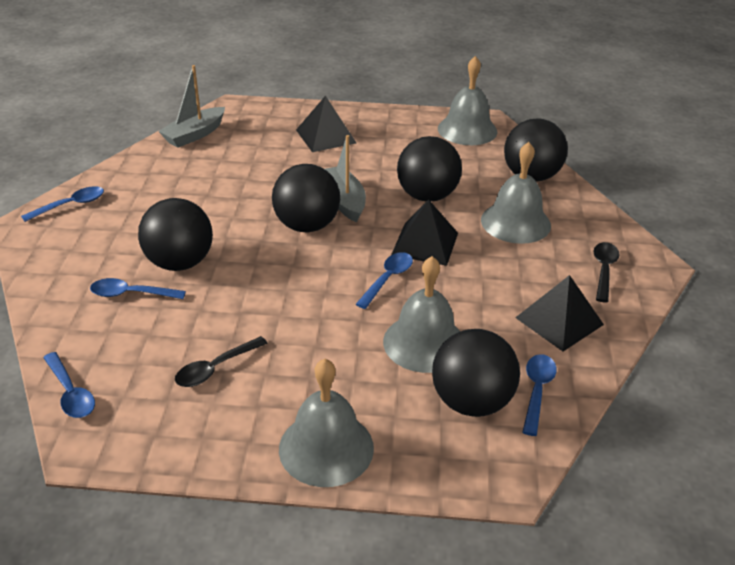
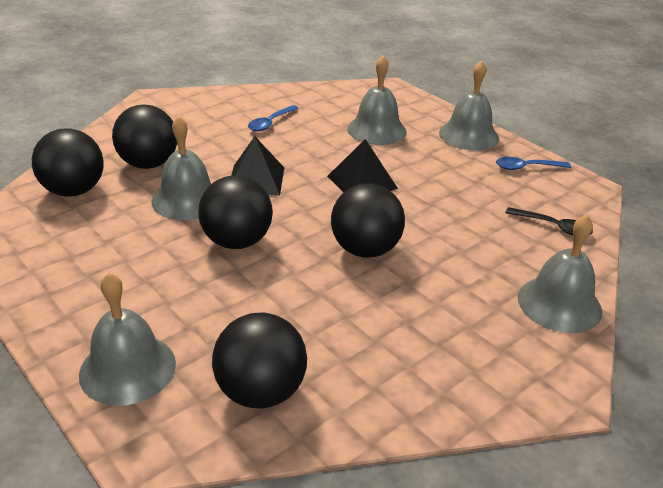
black pyramid: 3 -> 2
black spoon: 2 -> 1
blue spoon: 5 -> 2
grey bell: 4 -> 5
grey boat: 2 -> 0

